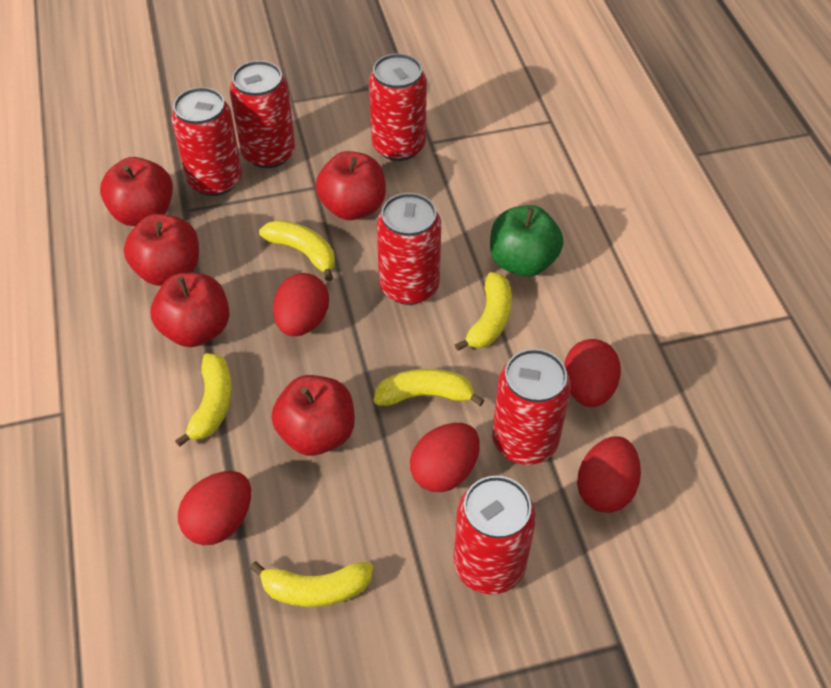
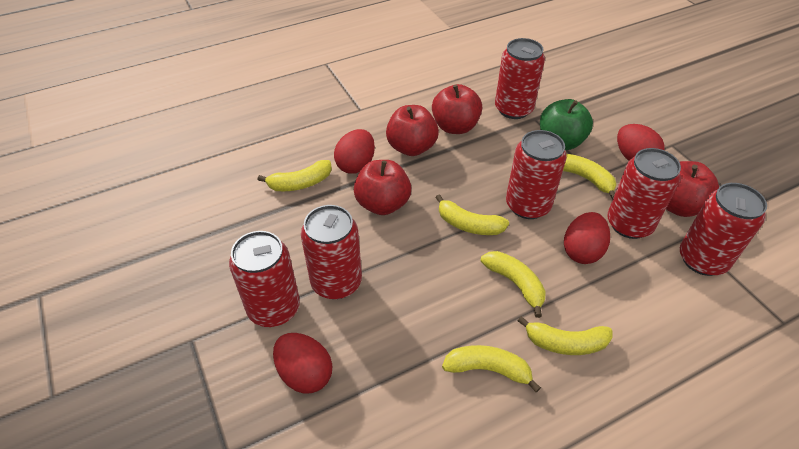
red apple: 5 -> 4
red egg: 5 -> 4
yellow banana: 5 -> 6

